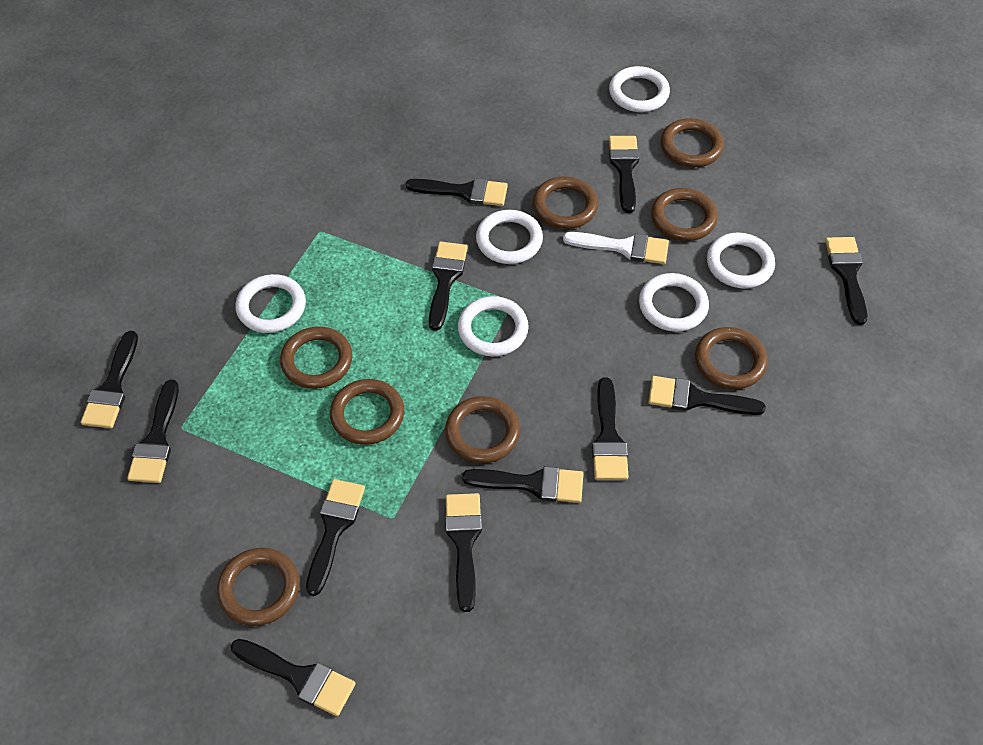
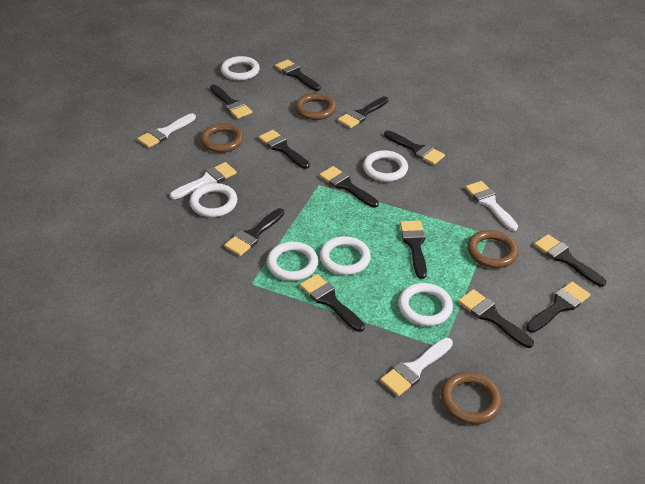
brown ring: 8 -> 4
white brush: 1 -> 4

